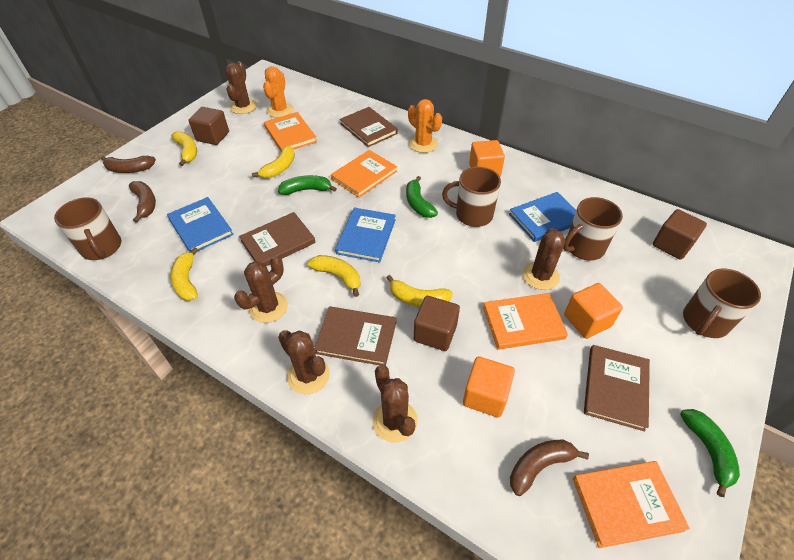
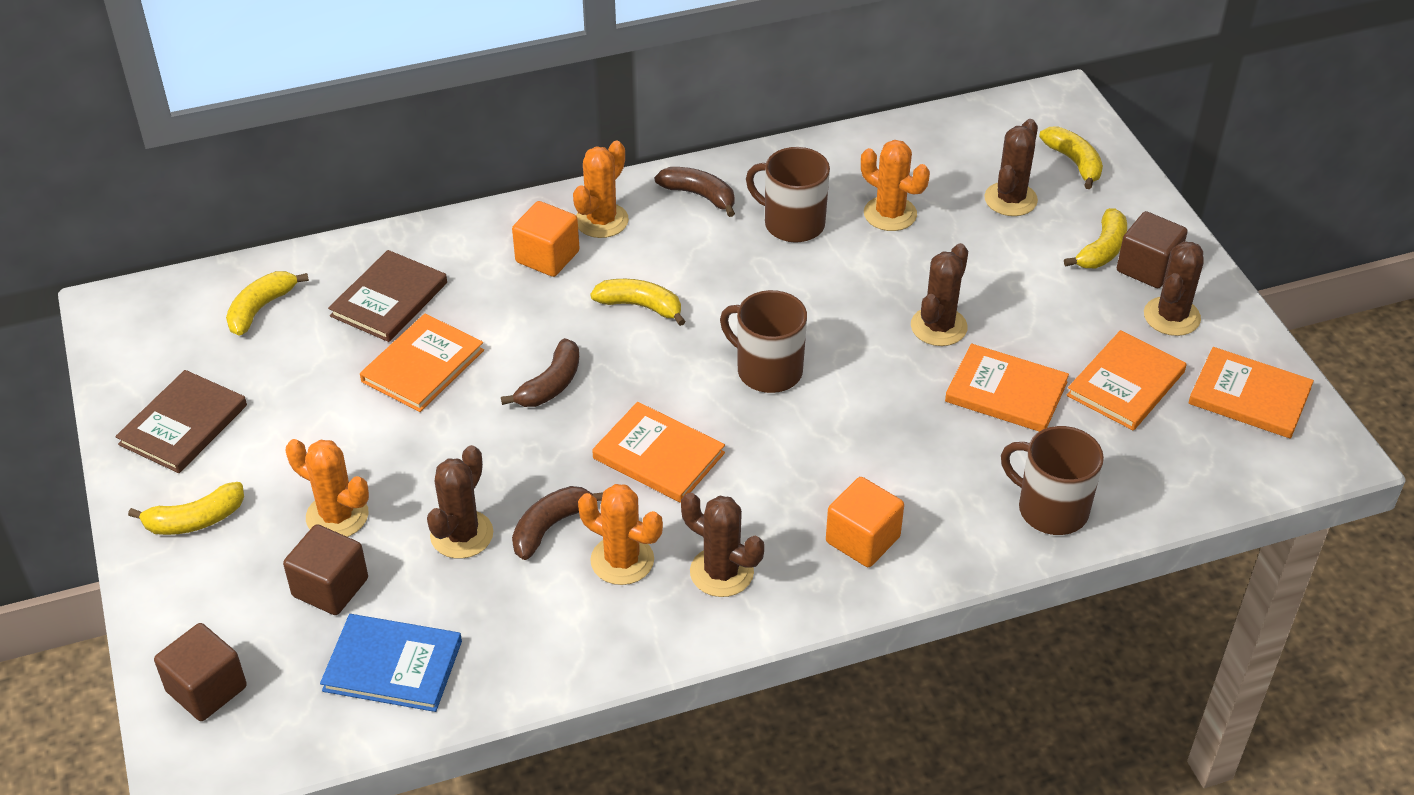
blue book: 3 -> 1
brown book: 4 -> 2
brown mug: 4 -> 3
green banana: 3 -> 0
orange book: 4 -> 5
orange cactus: 2 -> 4
orange cube: 3 -> 2

